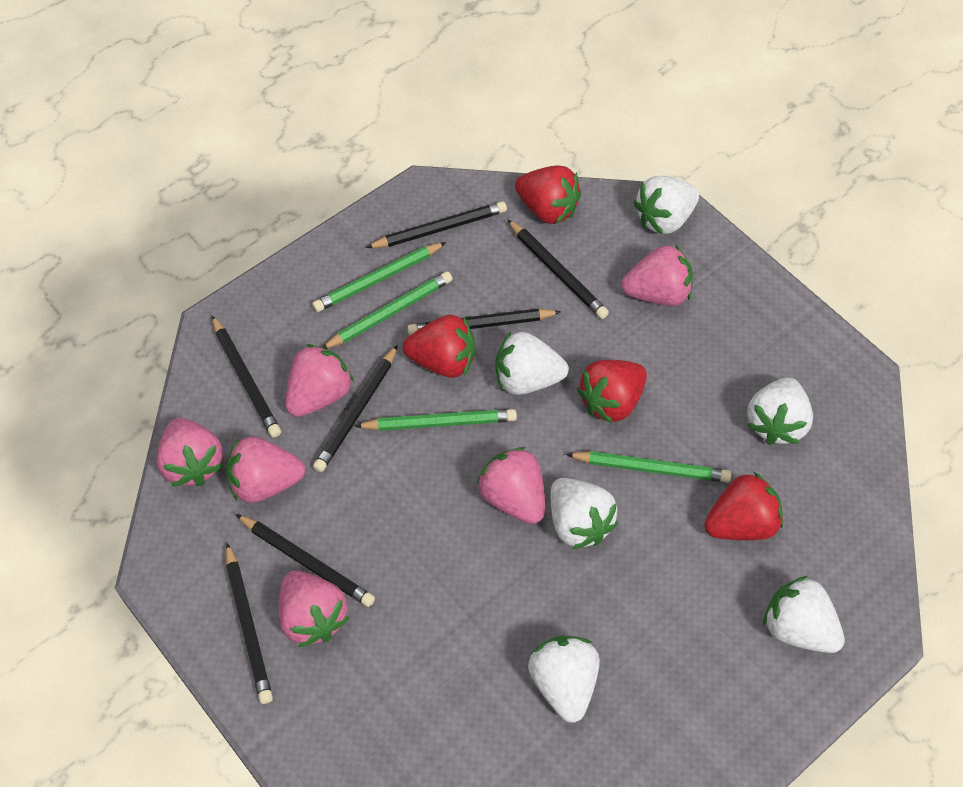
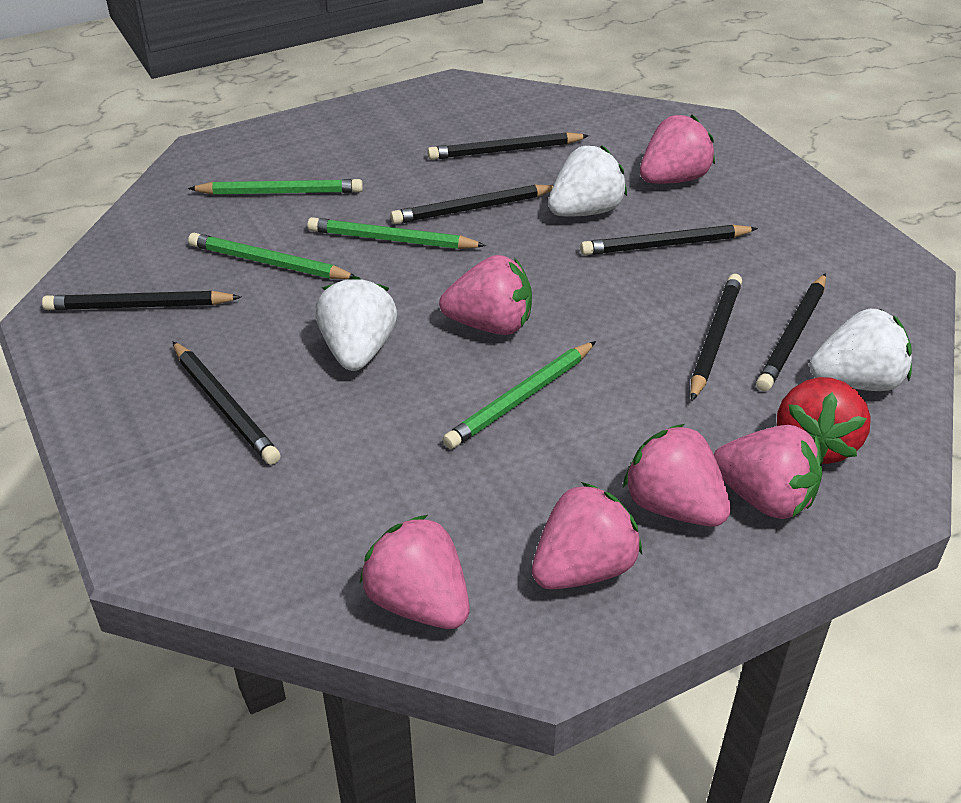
red strawberry: 4 -> 1
white strawberry: 6 -> 3

